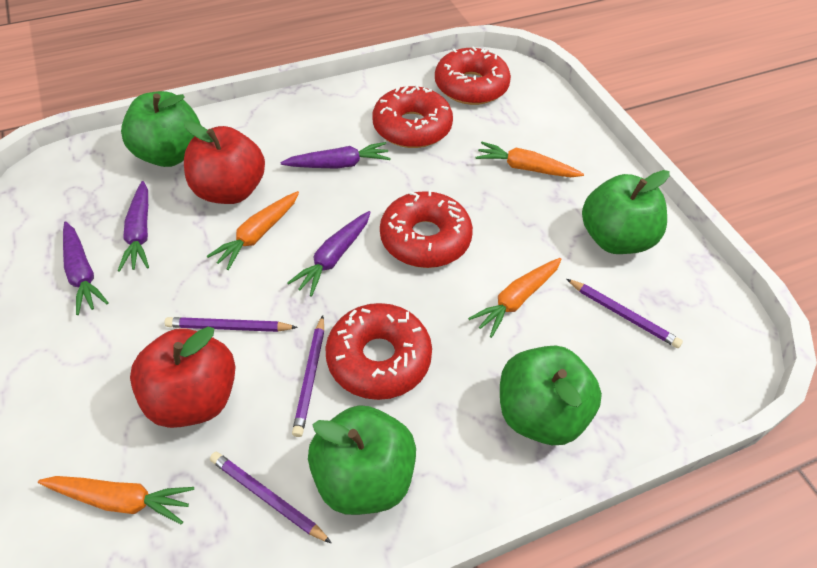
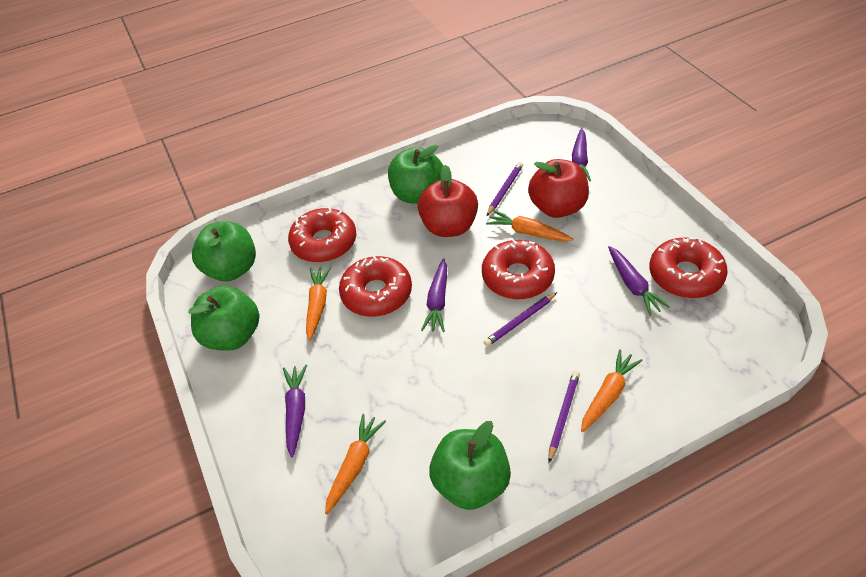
purple pencil: 4 -> 3

